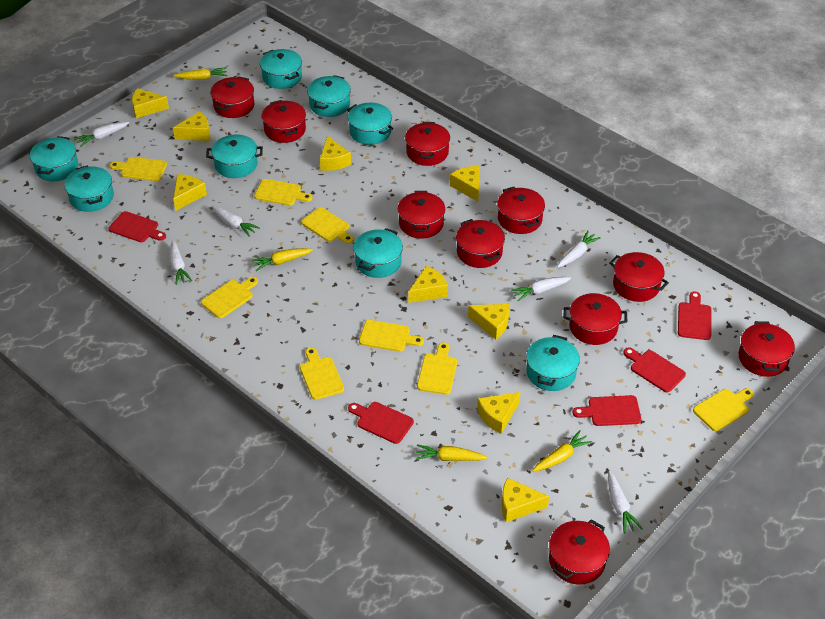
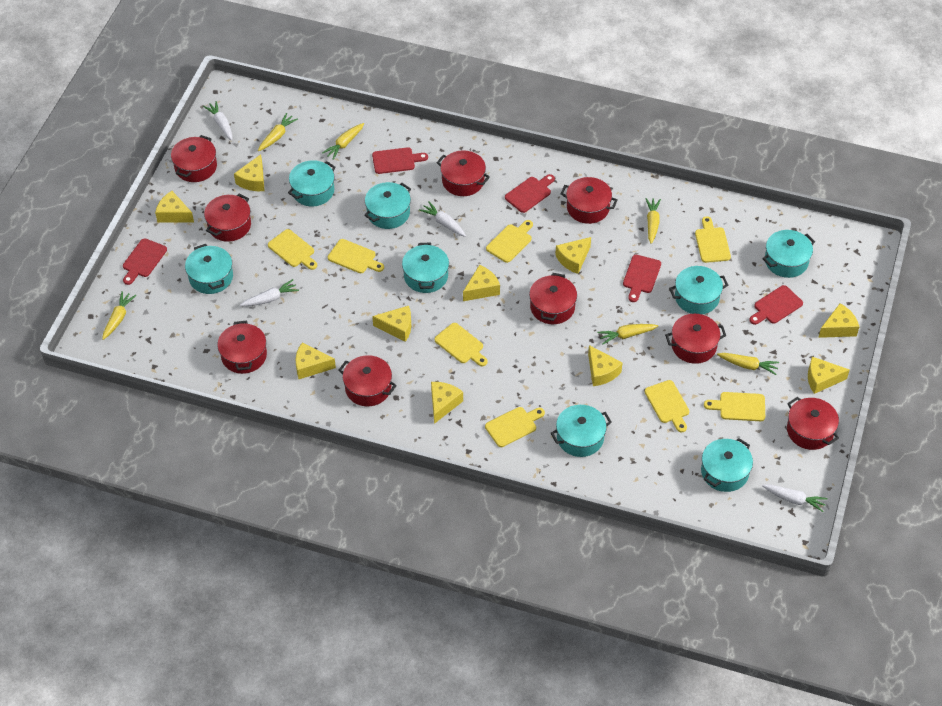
red pot: 10 -> 9
white carrot: 6 -> 4
yellow carrot: 4 -> 6
yellow cheese: 9 -> 10

